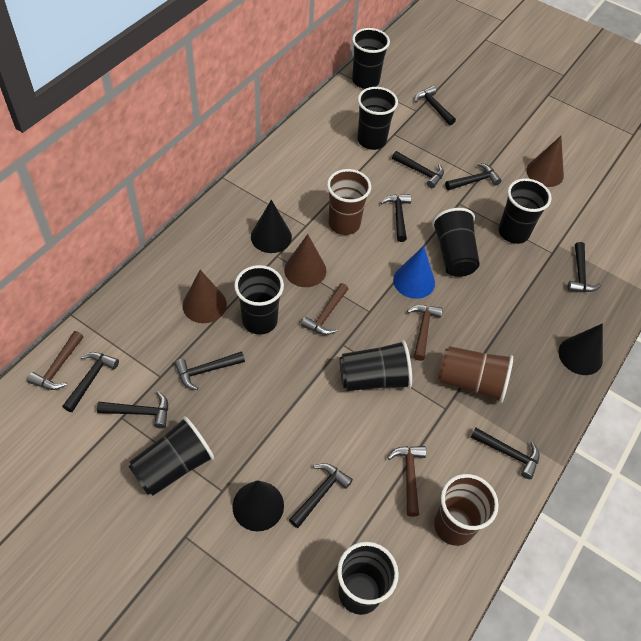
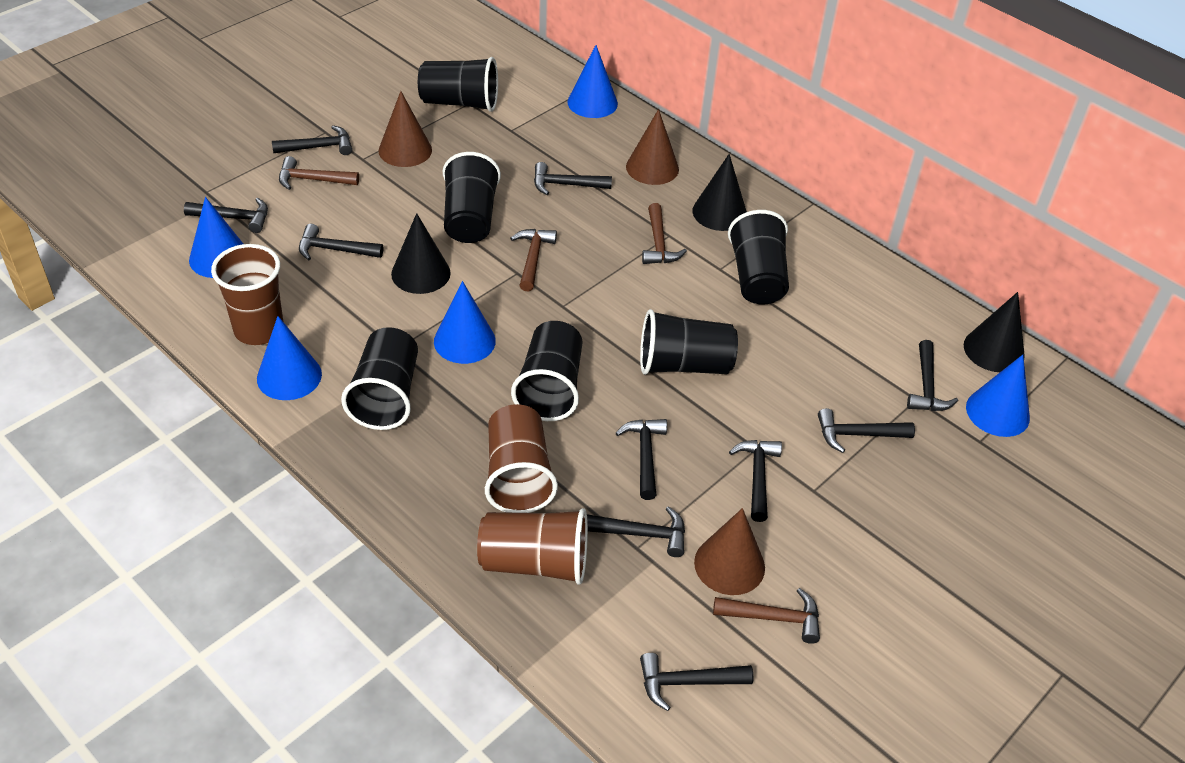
black cup: 8 -> 6
blue cone: 1 -> 5

